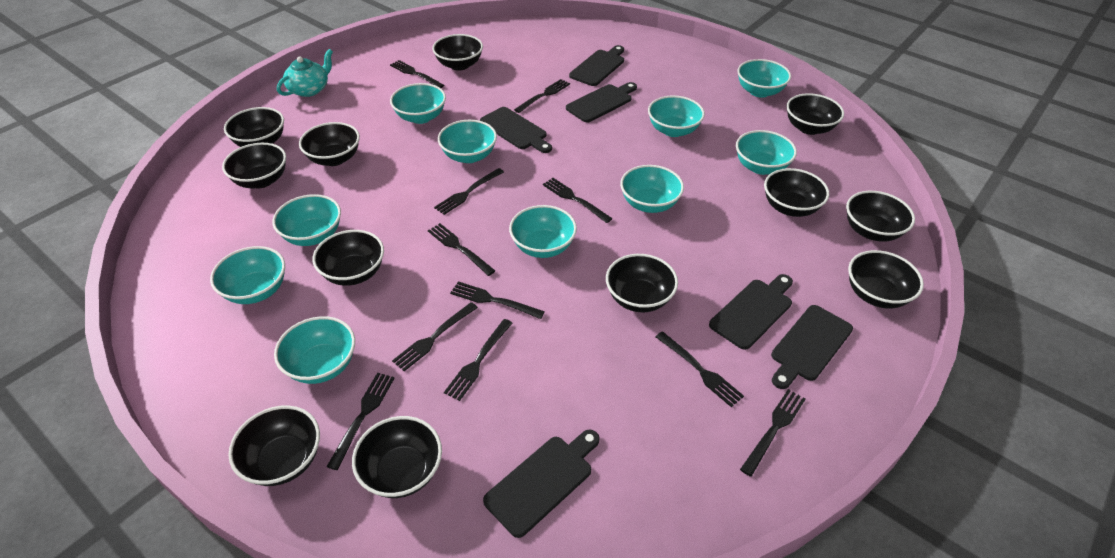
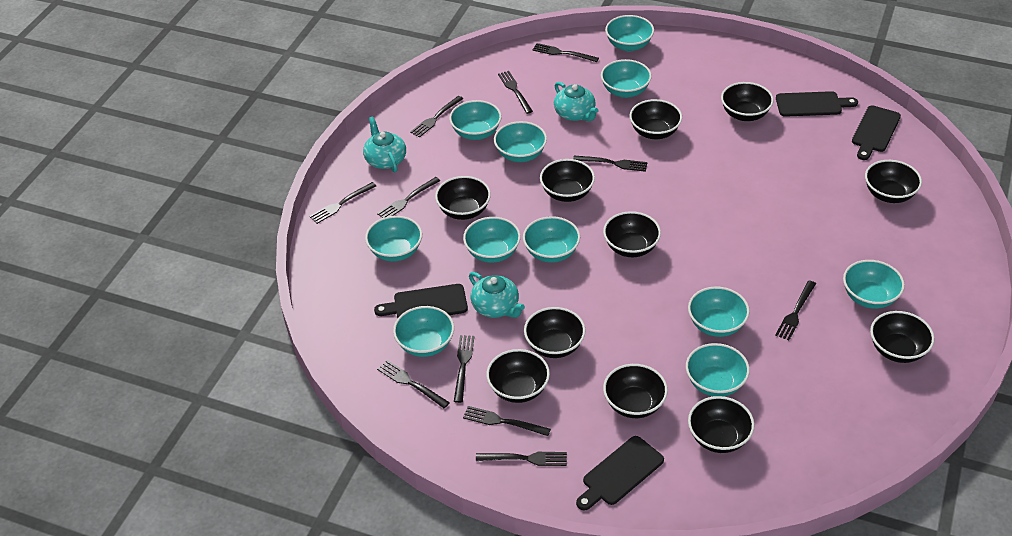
black bowl: 12 -> 11
black cutting board: 6 -> 4
turquoise bowl: 10 -> 11
turquoise teapot: 1 -> 3

